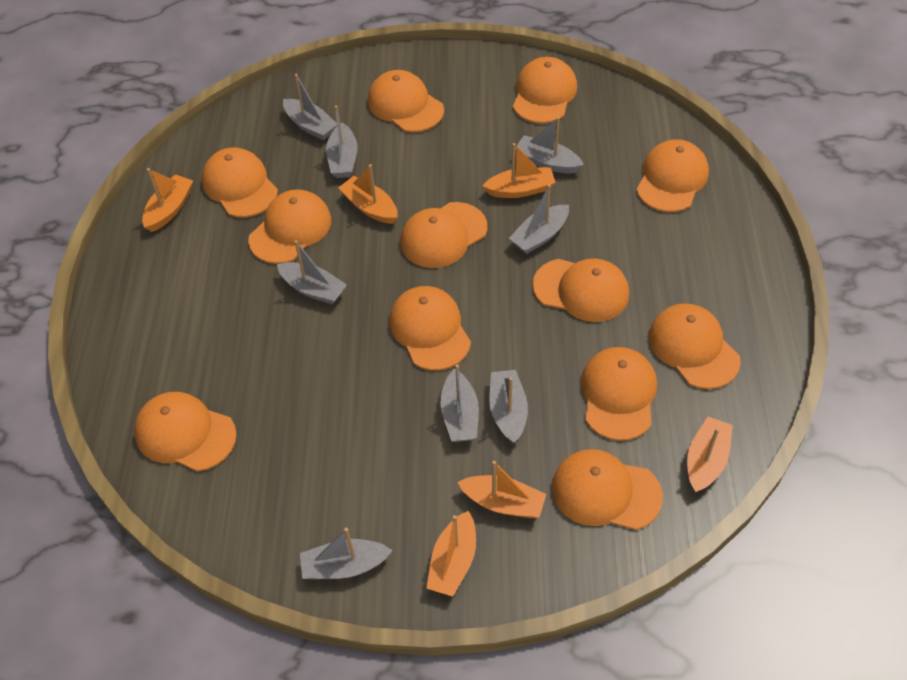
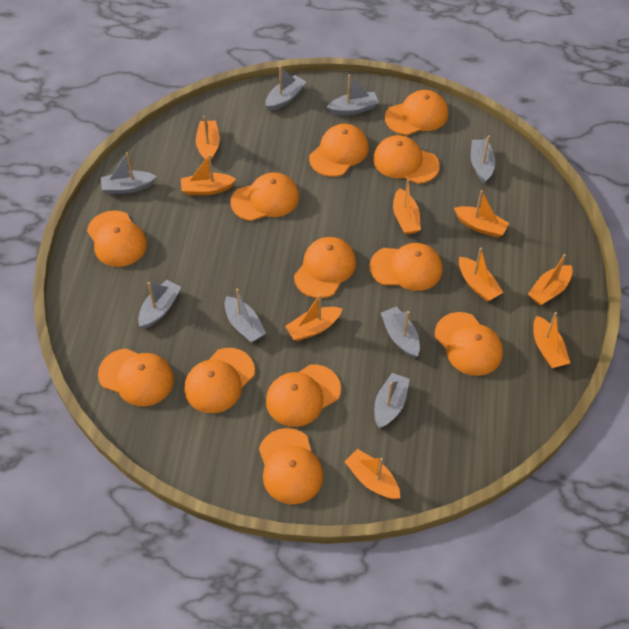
orange boat: 6 -> 9

